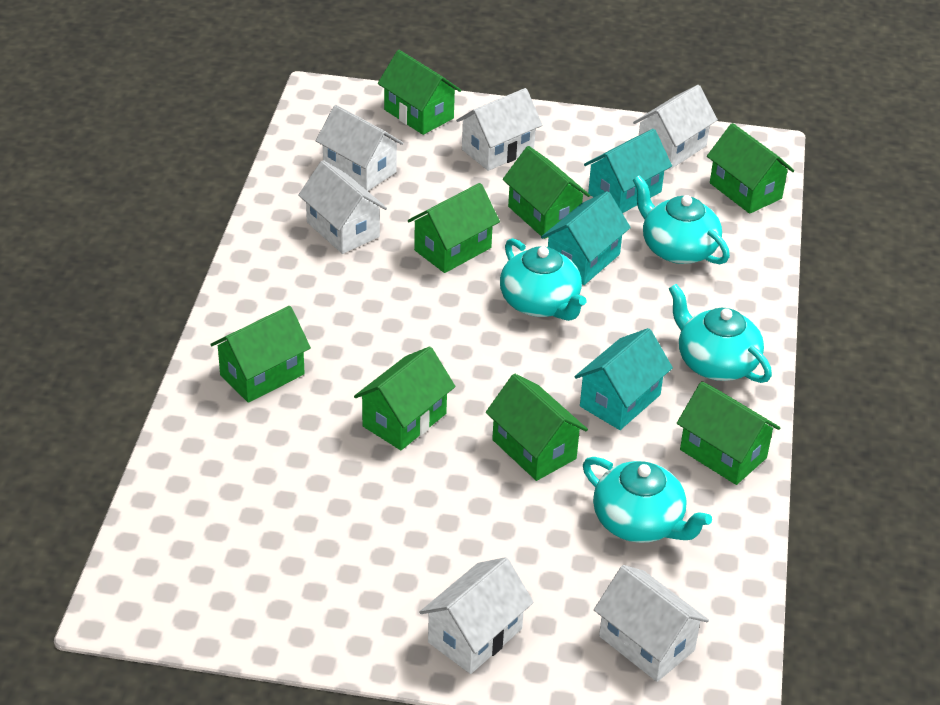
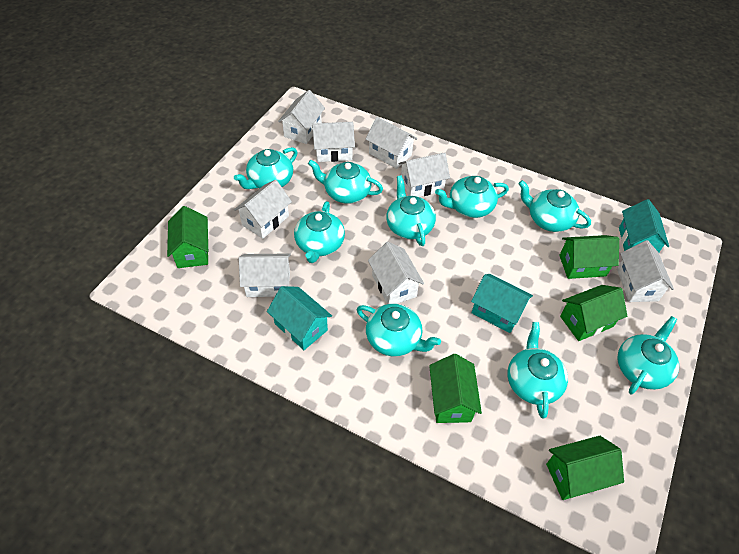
green house: 8 -> 5
turquoise teapot: 4 -> 9
white house: 6 -> 8

